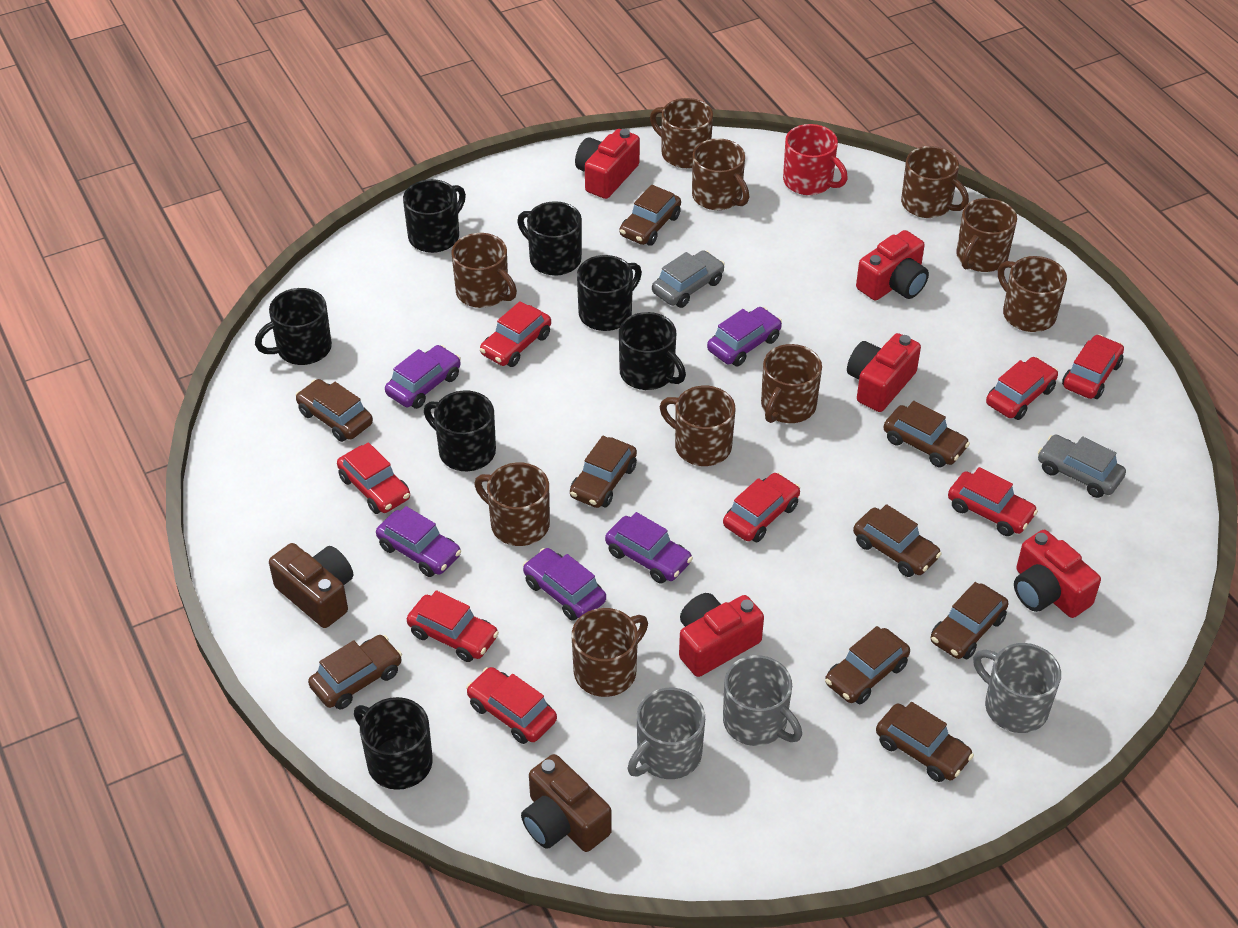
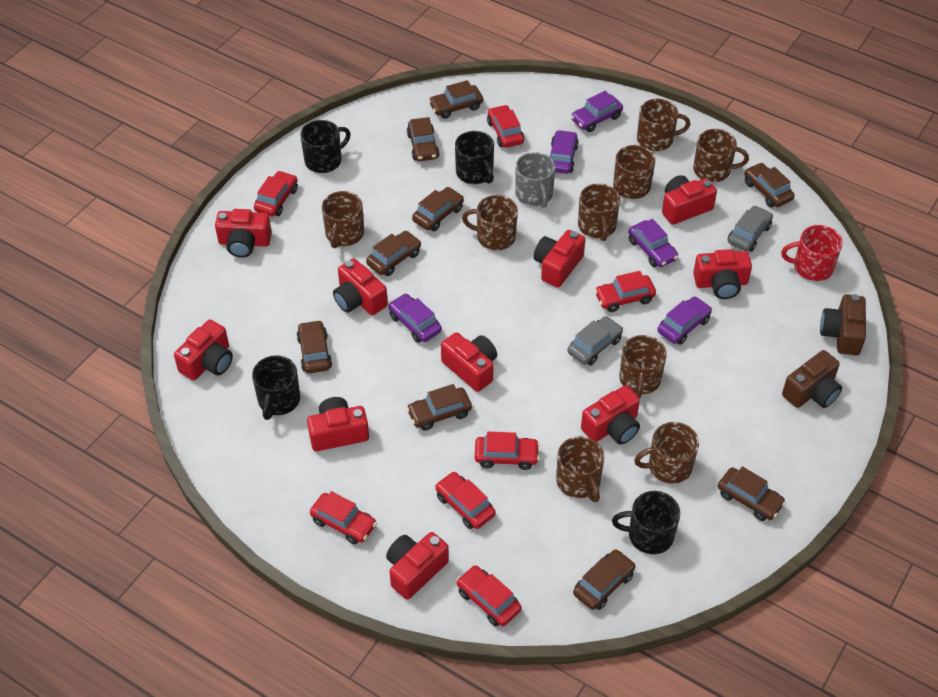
black mug: 7 -> 4
brown mug: 10 -> 9
grey mug: 3 -> 1
red camera: 5 -> 10
red car: 8 -> 7

